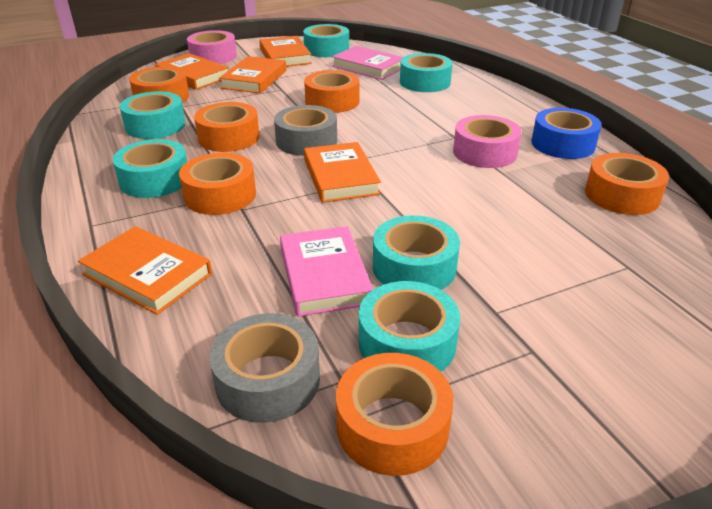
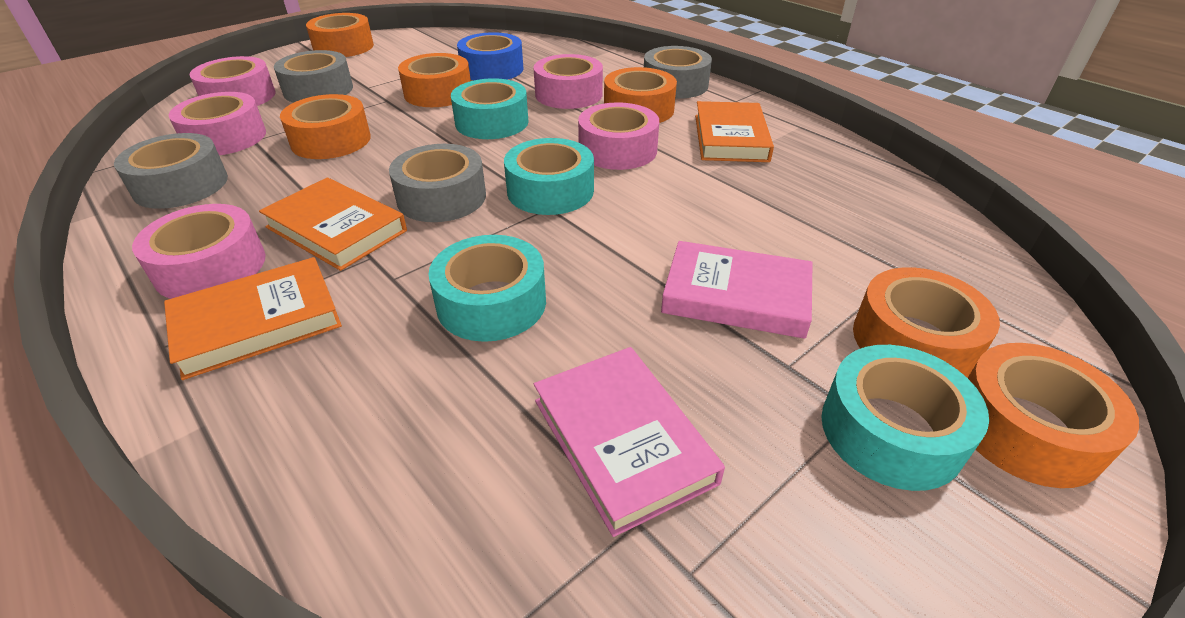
grey tape: 2 -> 4
orange book: 5 -> 3
pink tape: 2 -> 5
turquoise tape: 6 -> 4

